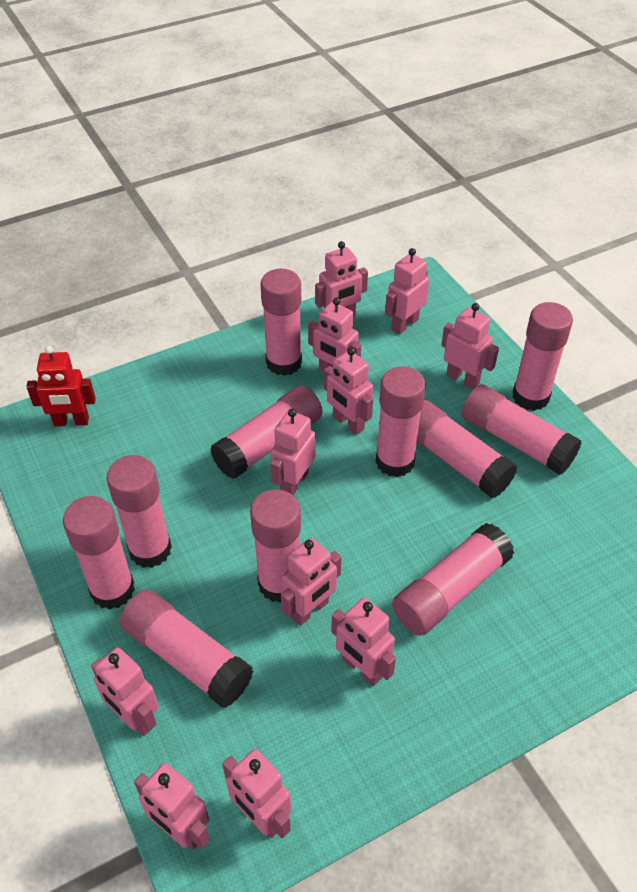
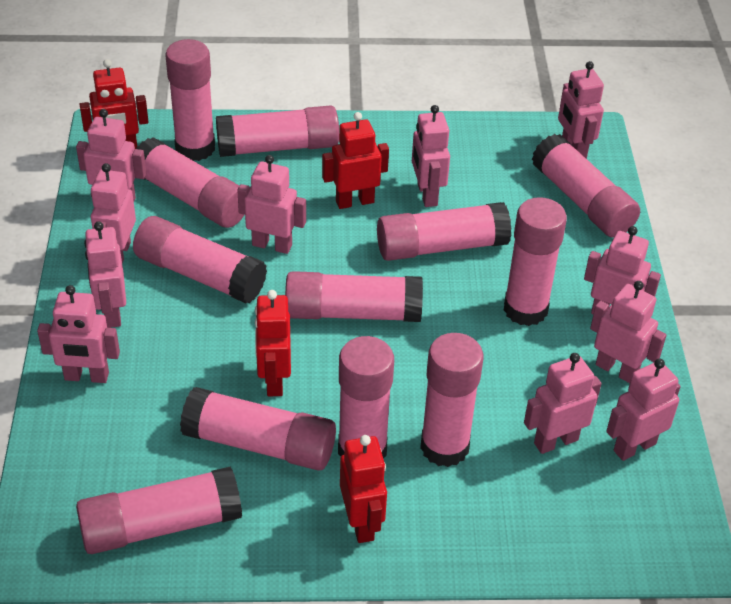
pink glue stick: 11 -> 12
red robot: 1 -> 4

